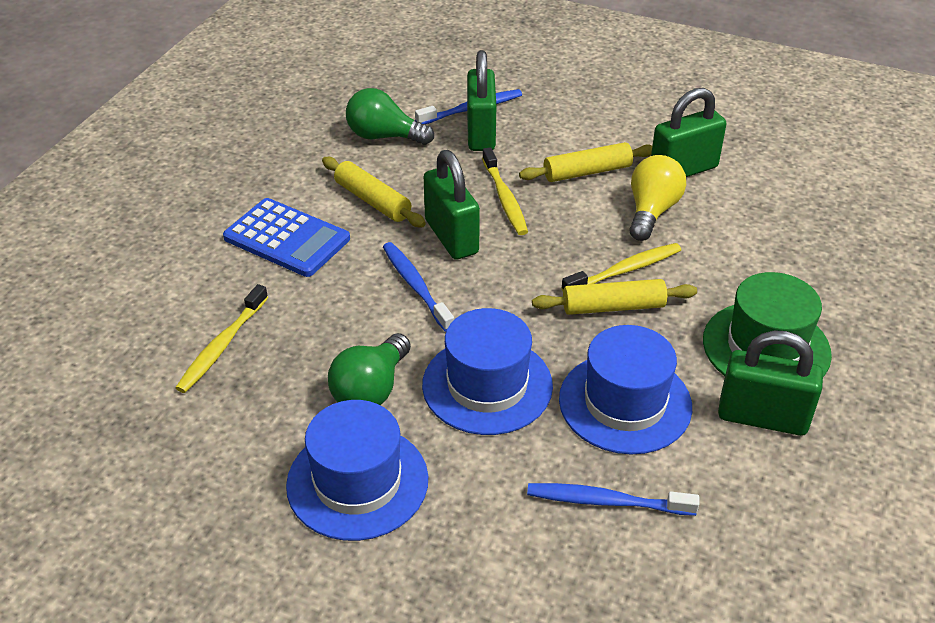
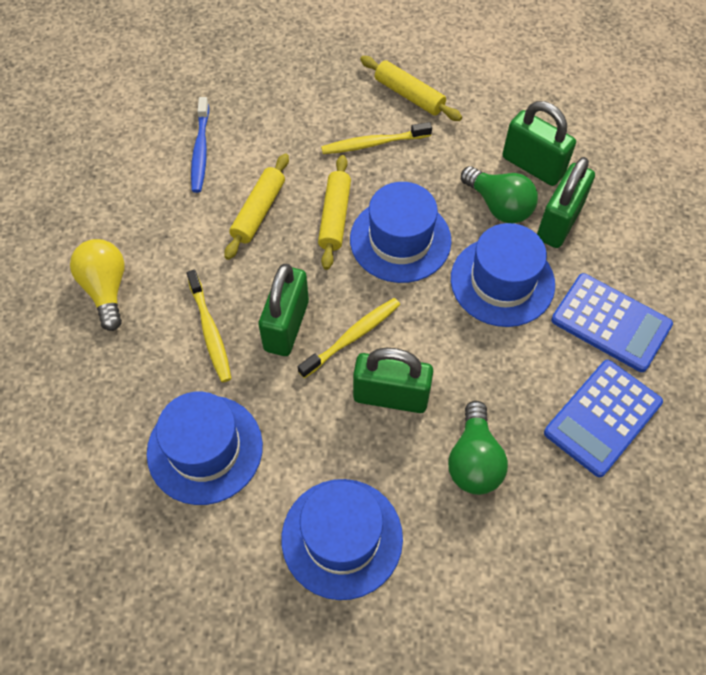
blue calculator: 1 -> 2
blue hat: 3 -> 4
blue toothbrush: 3 -> 1
green hat: 1 -> 0

